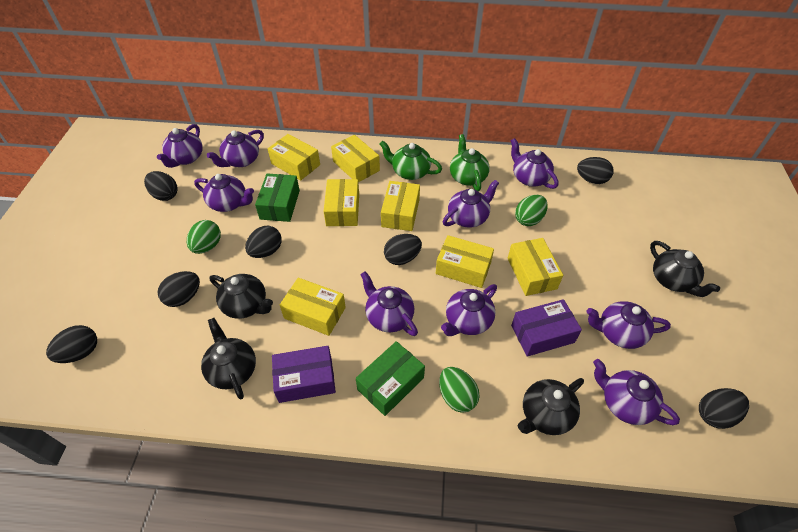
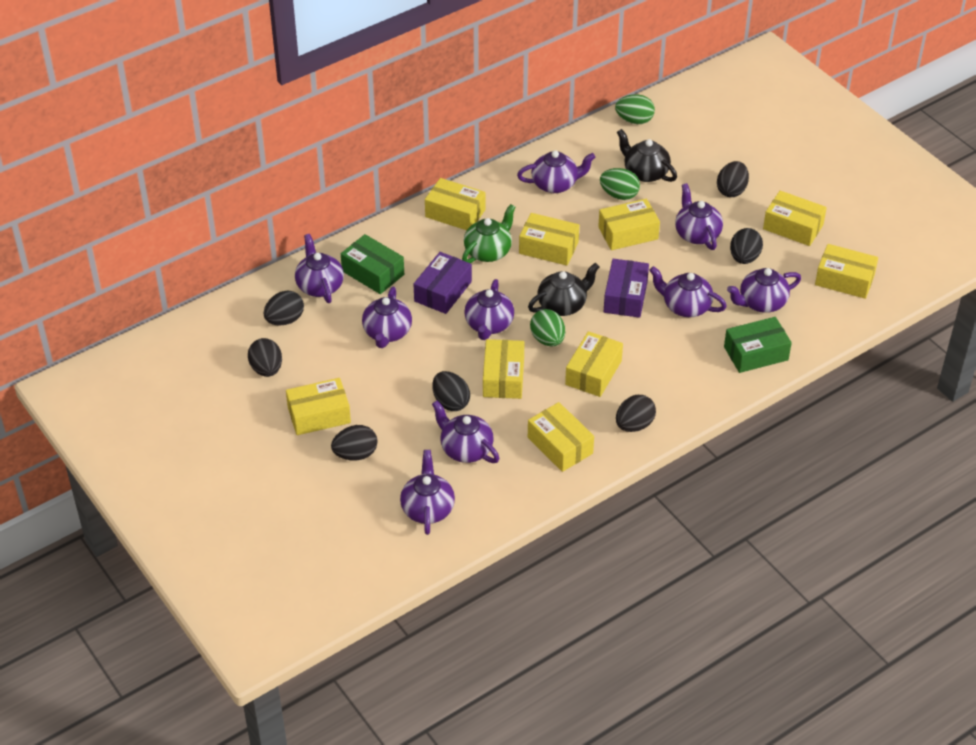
black teapot: 4 -> 2
green teapot: 2 -> 1
yellow box: 7 -> 9

